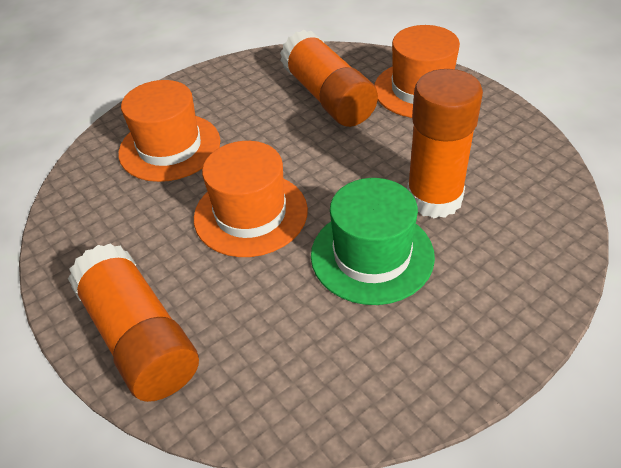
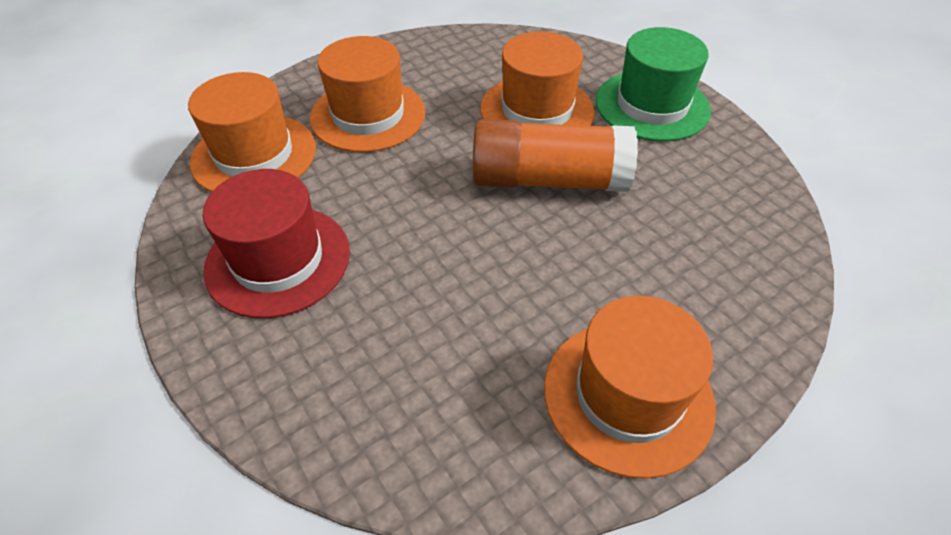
orange glue stick: 3 -> 1
orange hat: 3 -> 4
red hat: 0 -> 1

